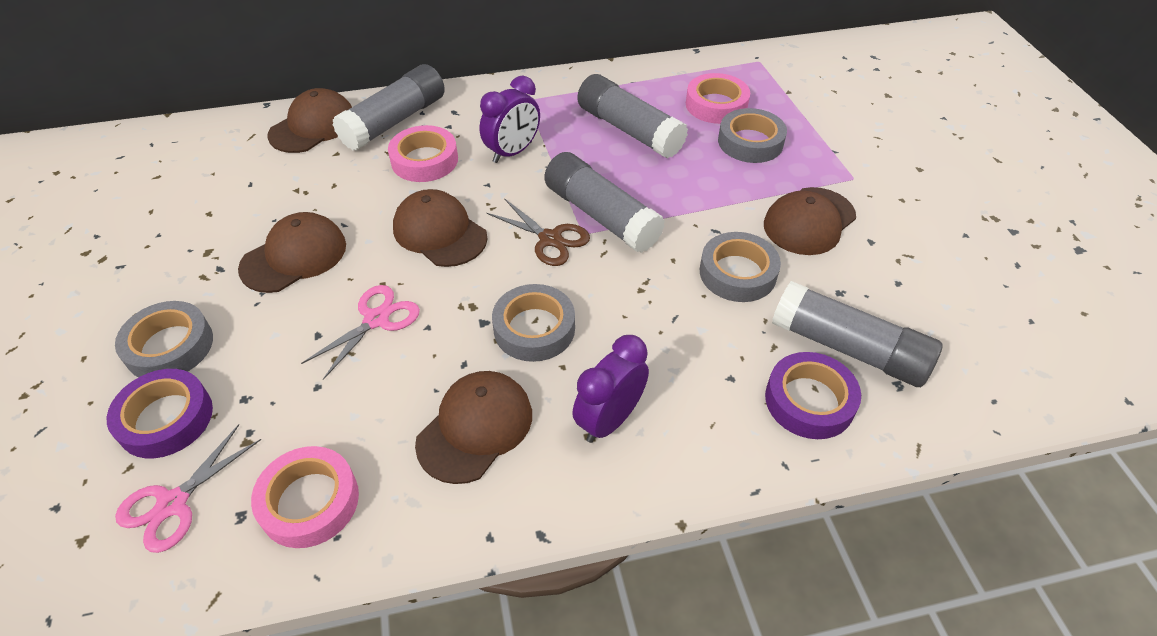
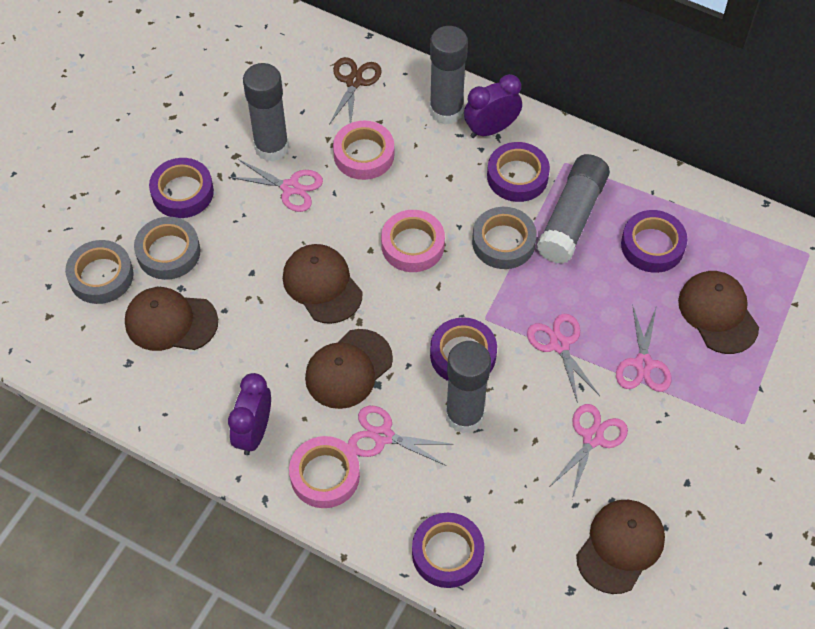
grey tape: 4 -> 3
pink scissors: 2 -> 5
purple tape: 2 -> 5

